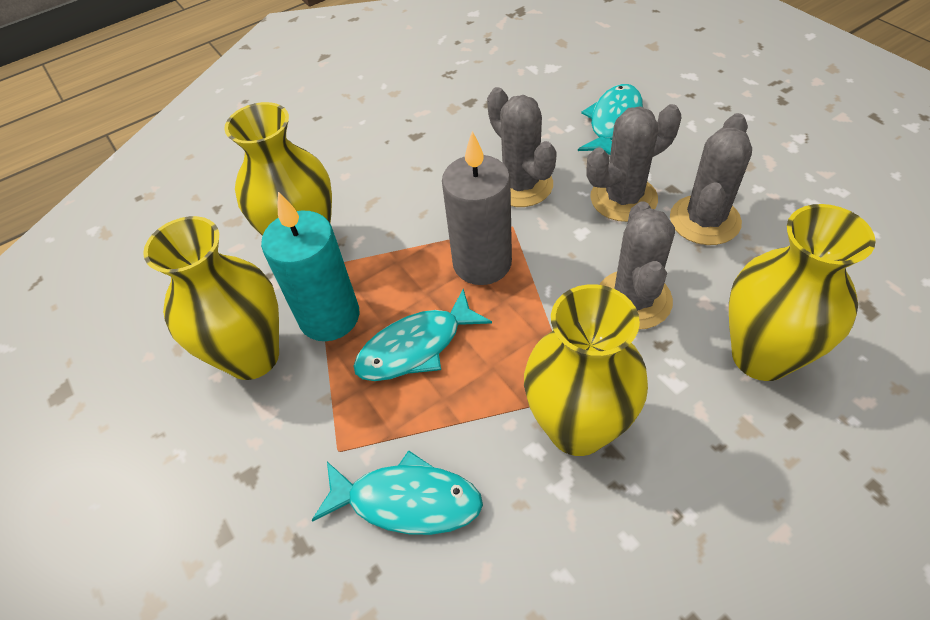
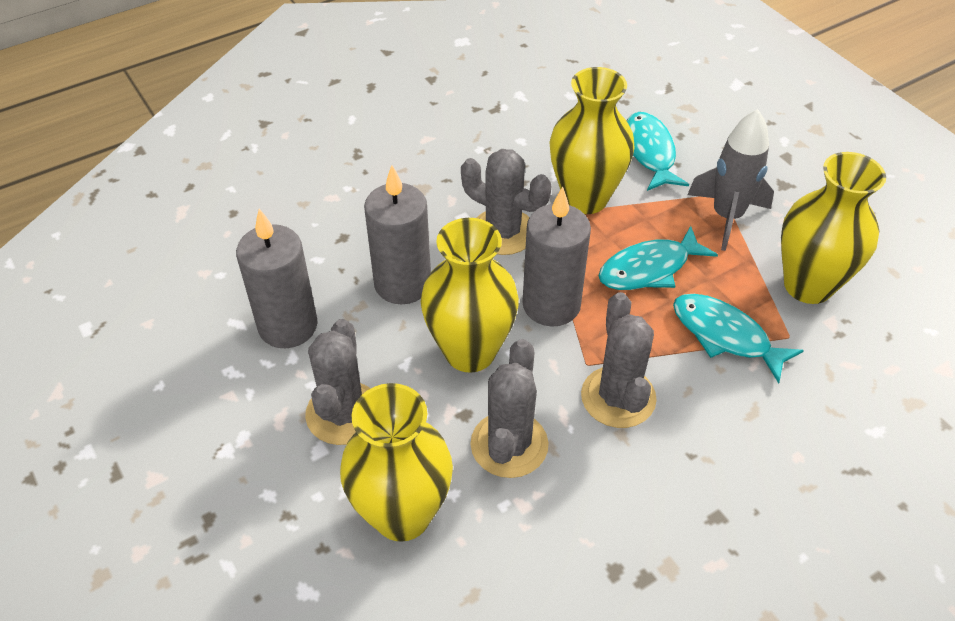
grey candle: 1 -> 3
grey rocket: 0 -> 1
turquoise candle: 1 -> 0

